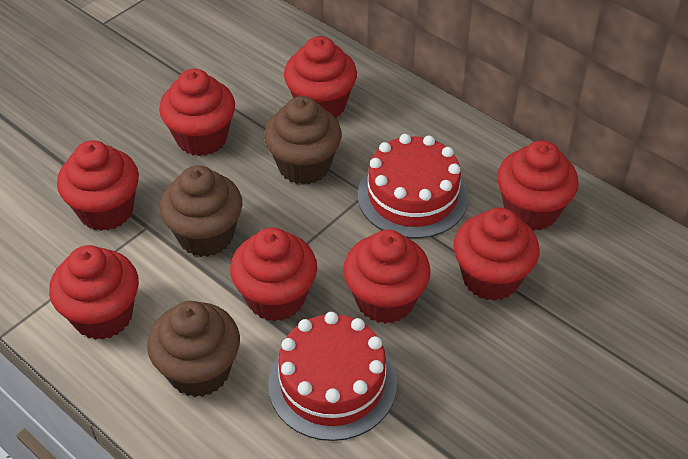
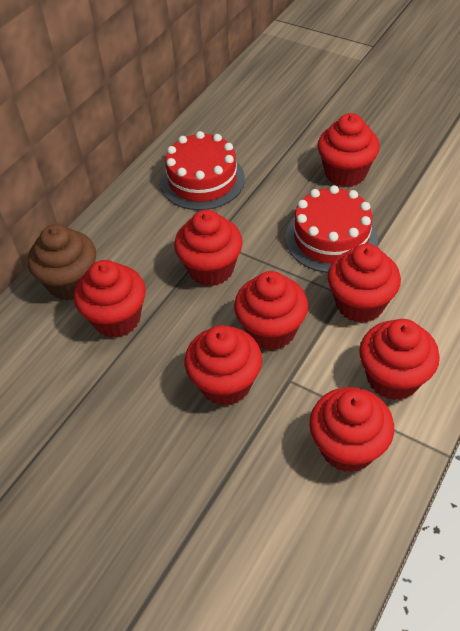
brown cupcake: 3 -> 1

